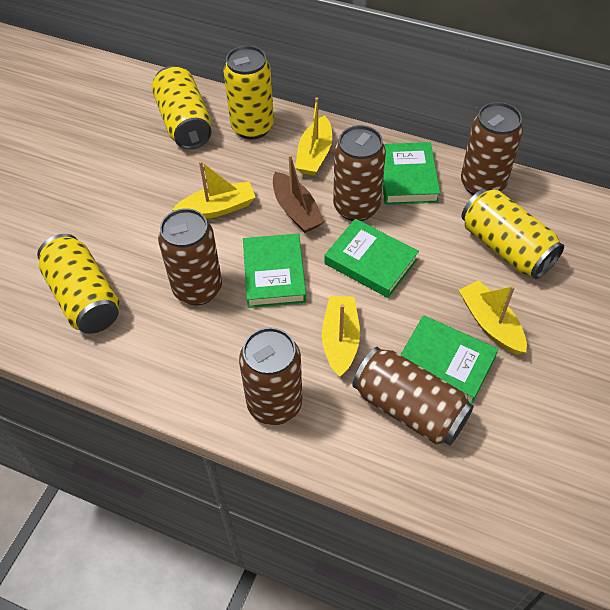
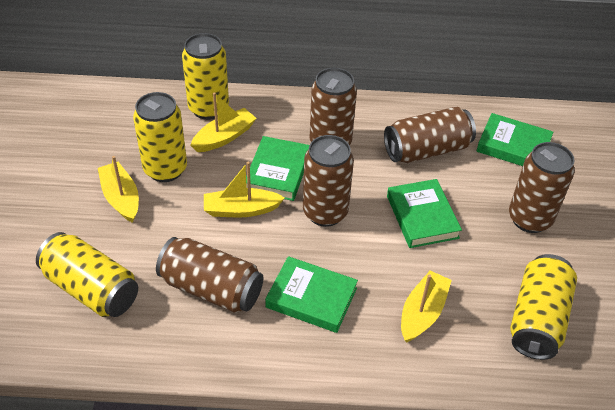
brown boat: 1 -> 0

